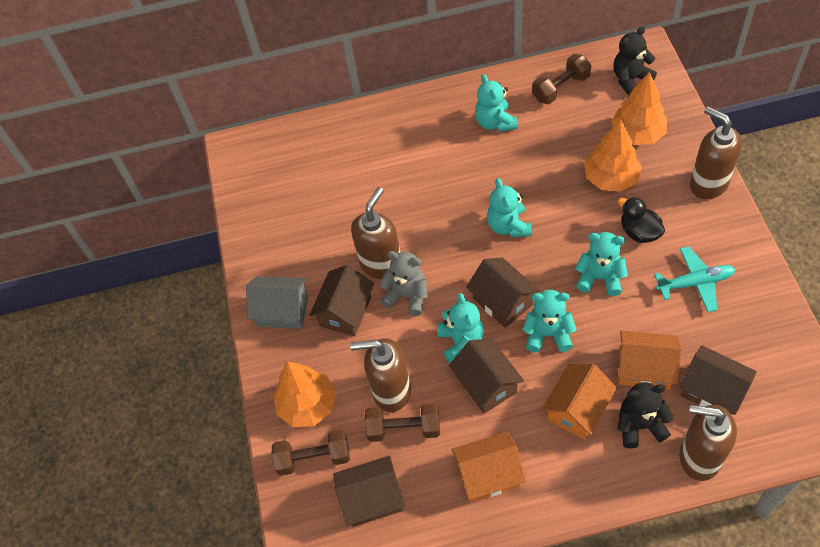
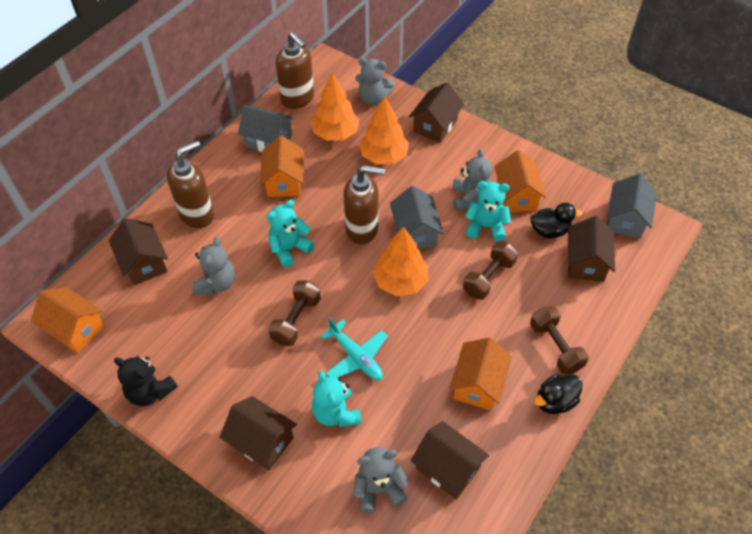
black duck: 1 -> 2
black teddy bear: 2 -> 1
brown soap dispenser: 4 -> 3
grey house: 1 -> 3
grey teddy bear: 1 -> 4
orange house: 3 -> 4
turquoise teddy bear: 5 -> 3

